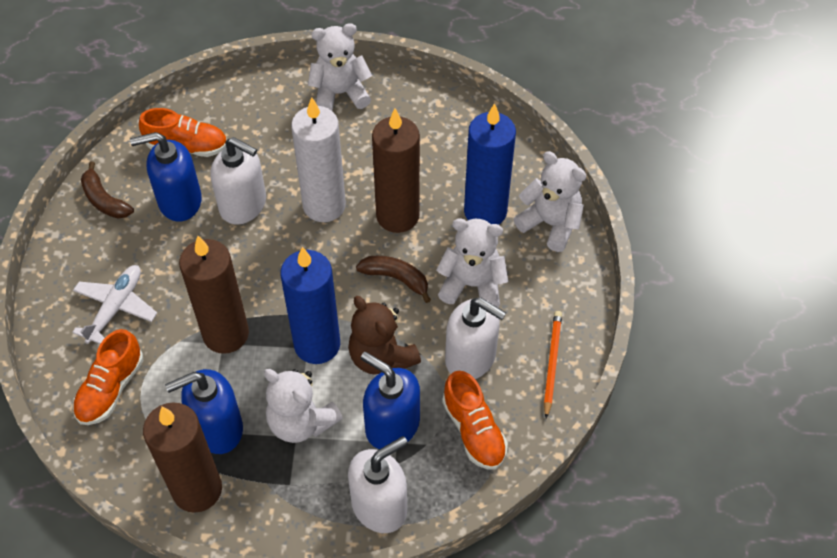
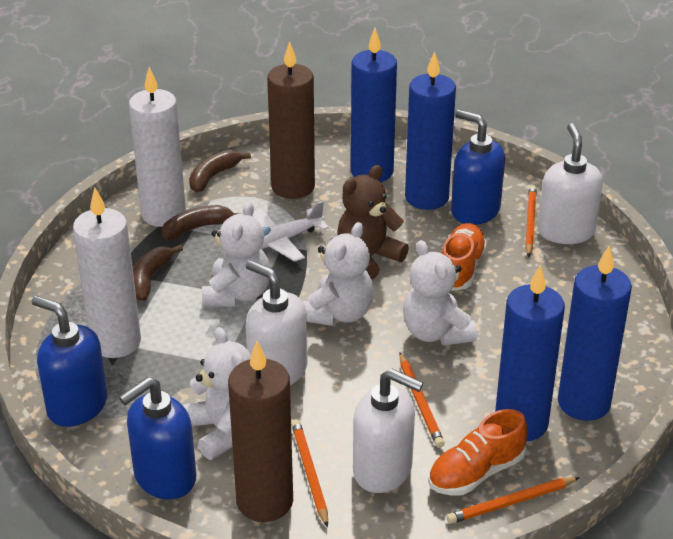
blue candle: 2 -> 4
brown banana: 2 -> 3
brown candle: 3 -> 2
orange pencil: 1 -> 4
orange shoe: 3 -> 2
white candle: 1 -> 2

